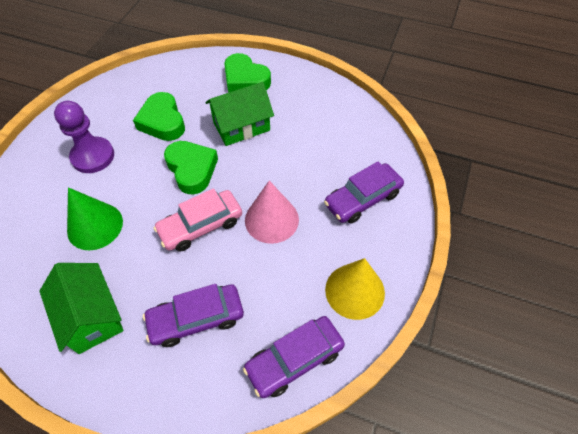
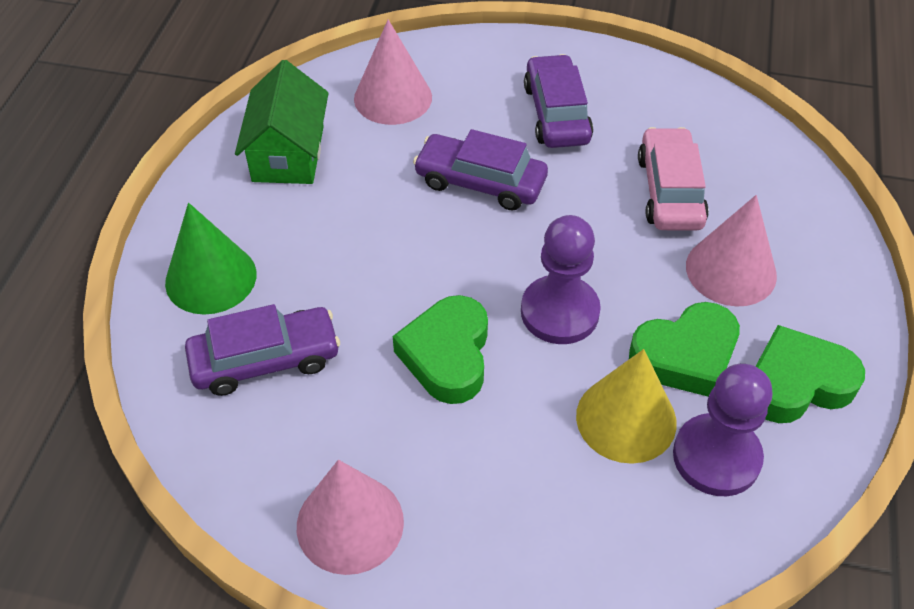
green house: 2 -> 1
pink cone: 1 -> 3
purple pawn: 1 -> 2

